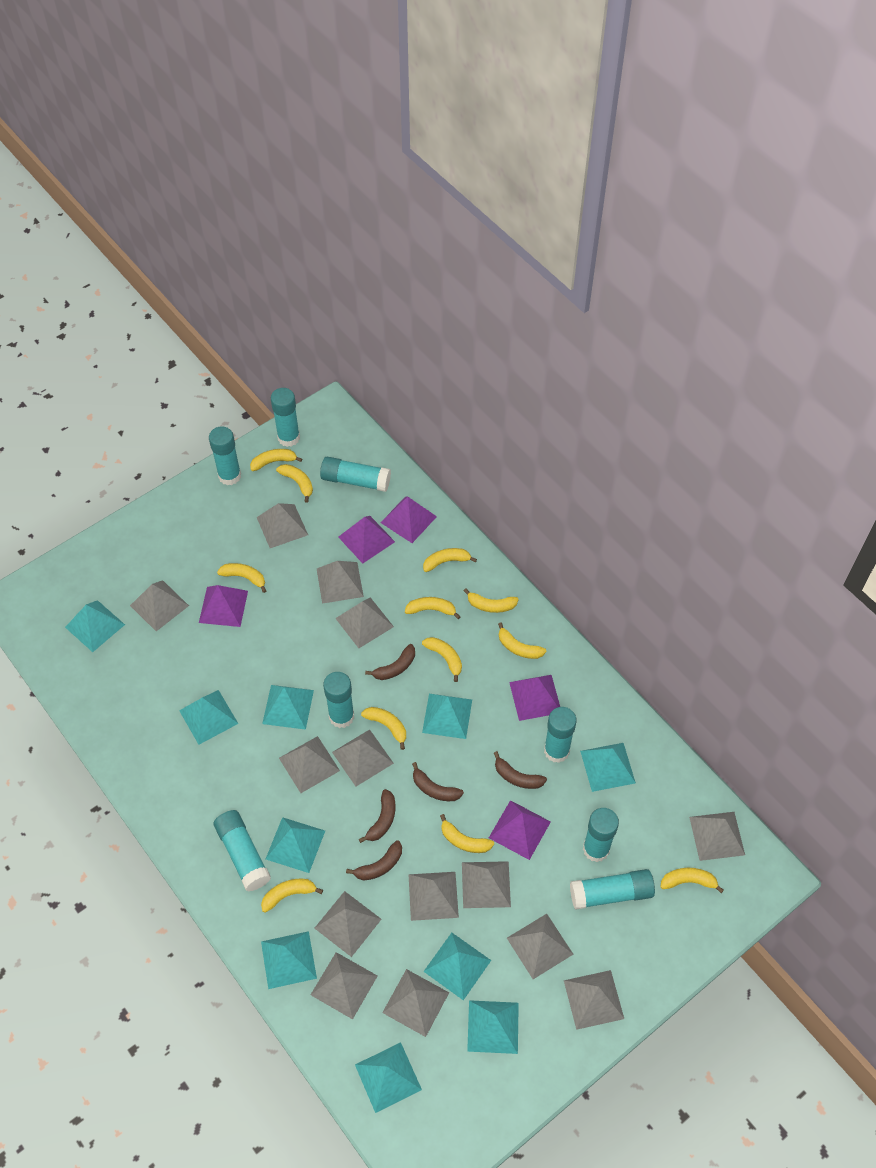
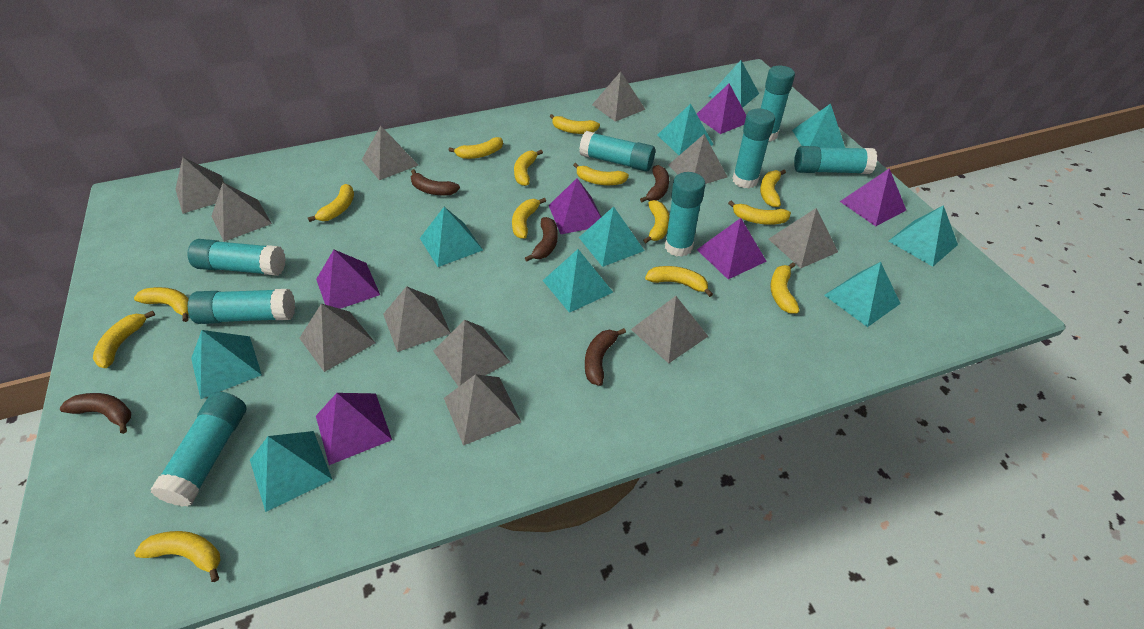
grey pyramid: 14 -> 11
purple pyramid: 5 -> 6
yellow banana: 12 -> 14

